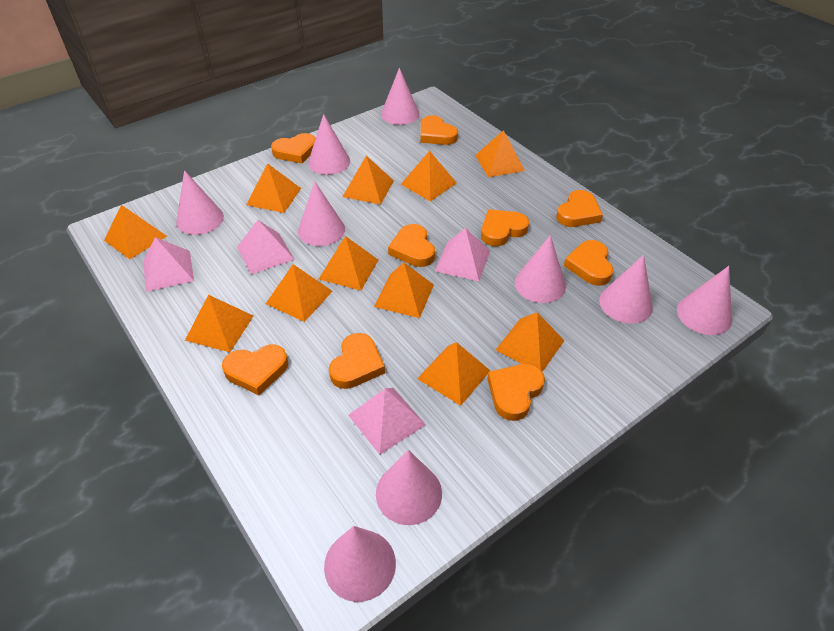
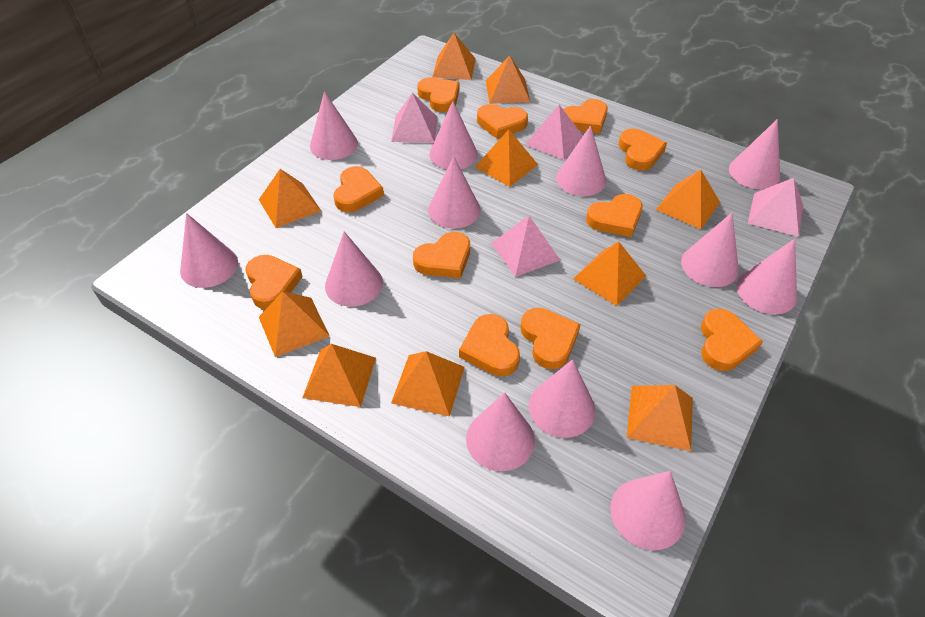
orange heart: 9 -> 11
orange pyramid: 11 -> 10
pink cone: 9 -> 12

